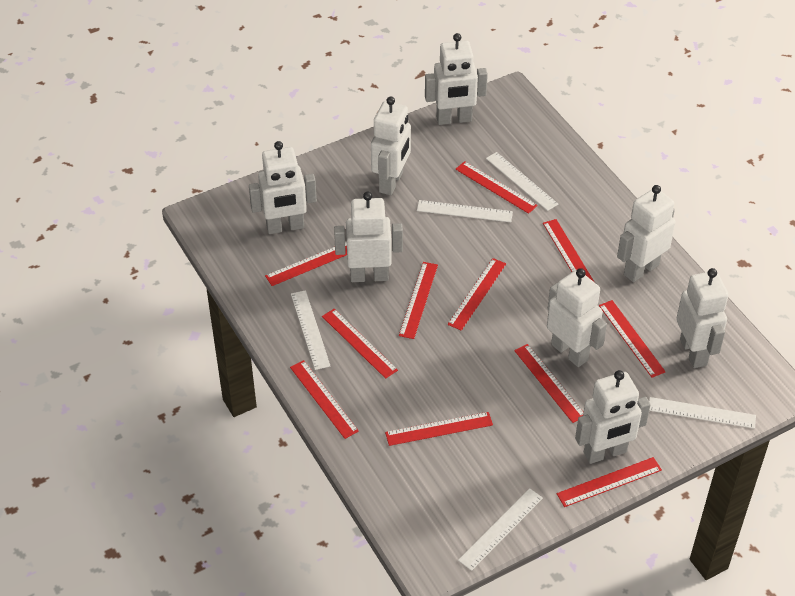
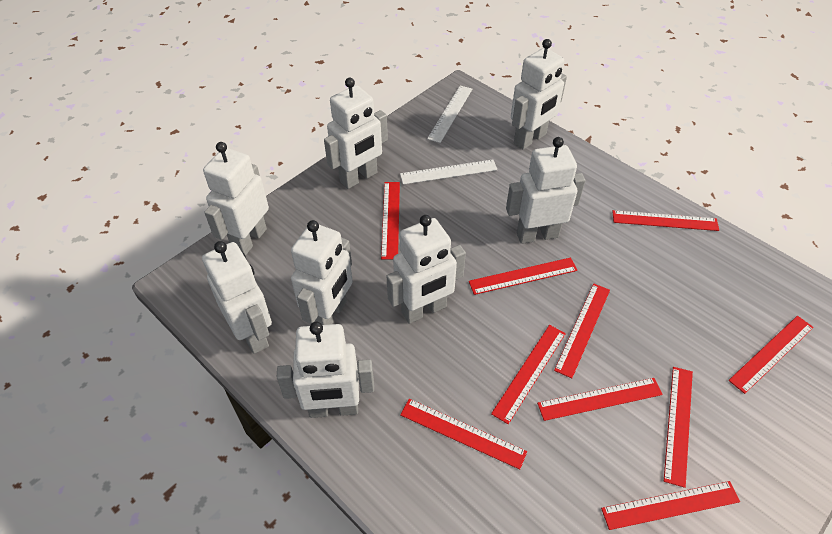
red ruler: 11 -> 10
white ruler: 5 -> 2

